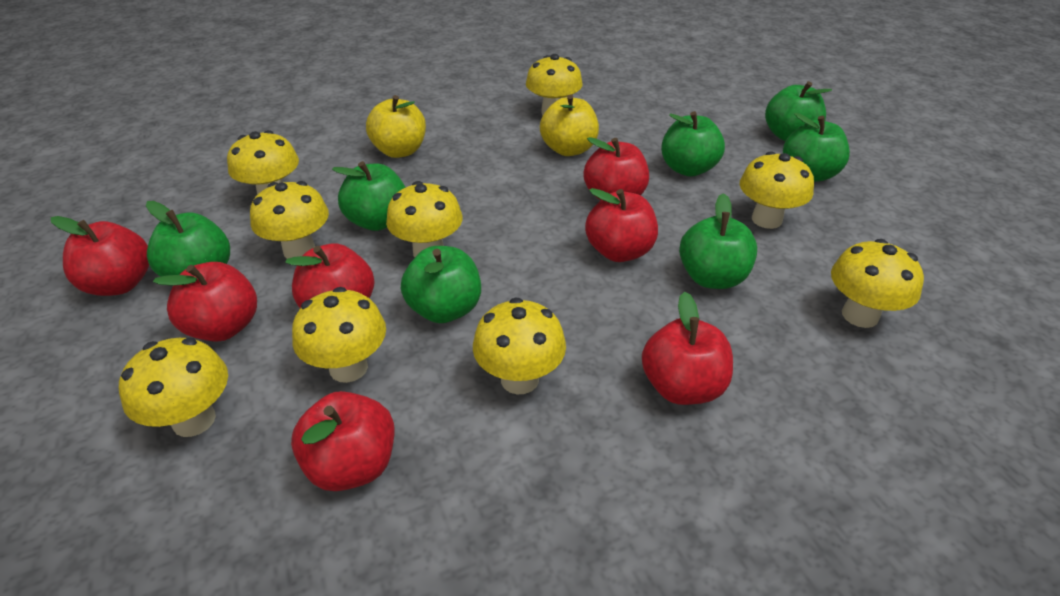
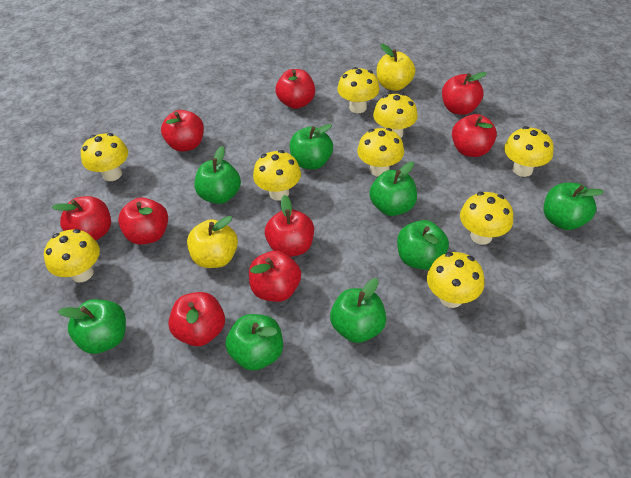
green apple: 7 -> 8
red apple: 7 -> 9

